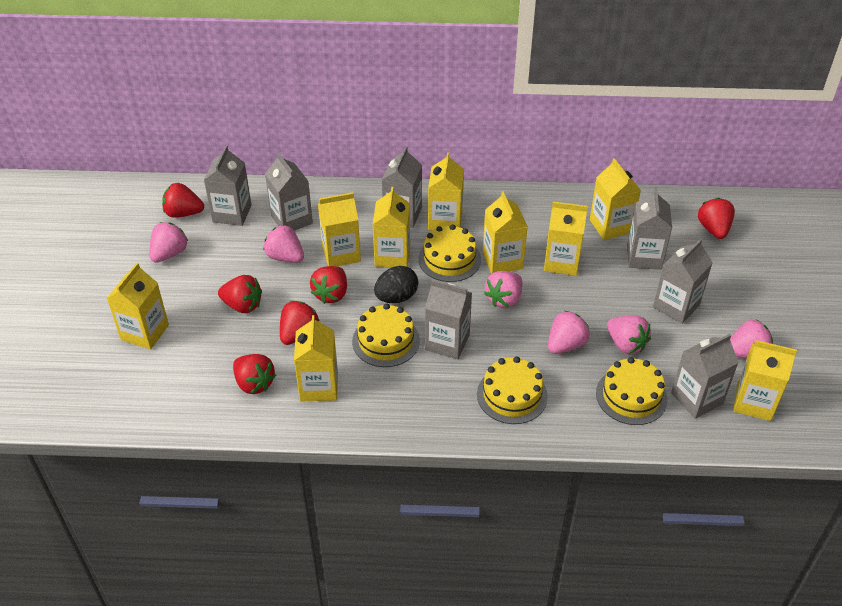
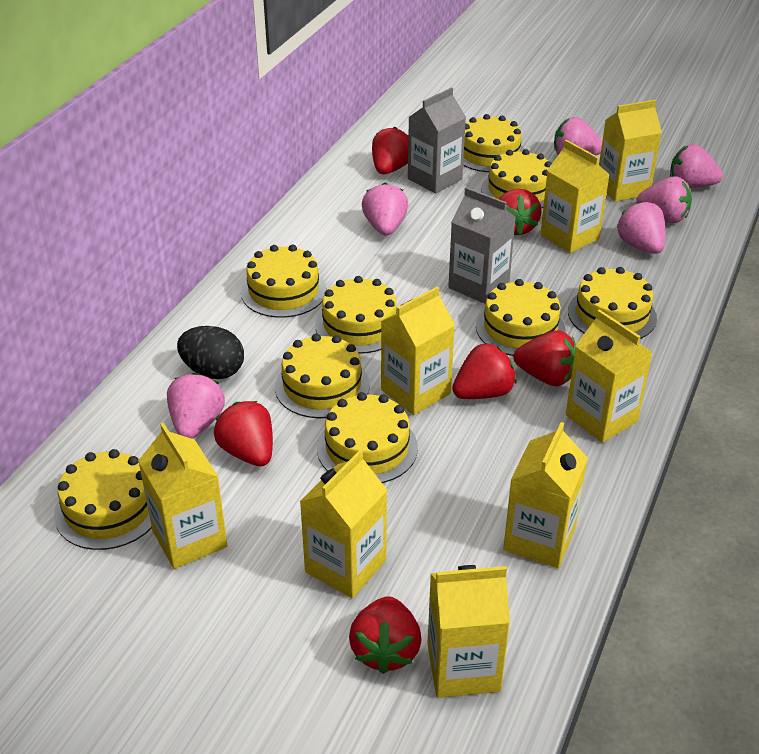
grey carton: 7 -> 2
yellow cake: 4 -> 9
yellow carton: 9 -> 8

